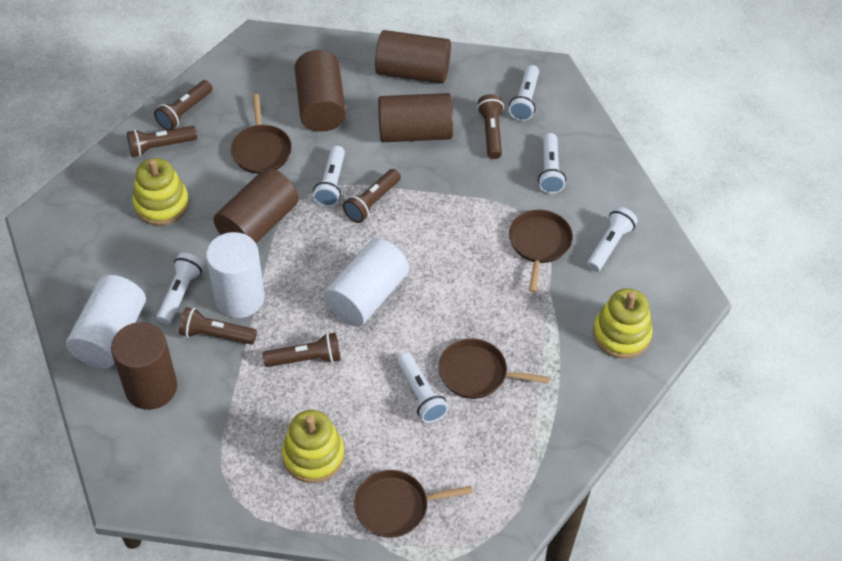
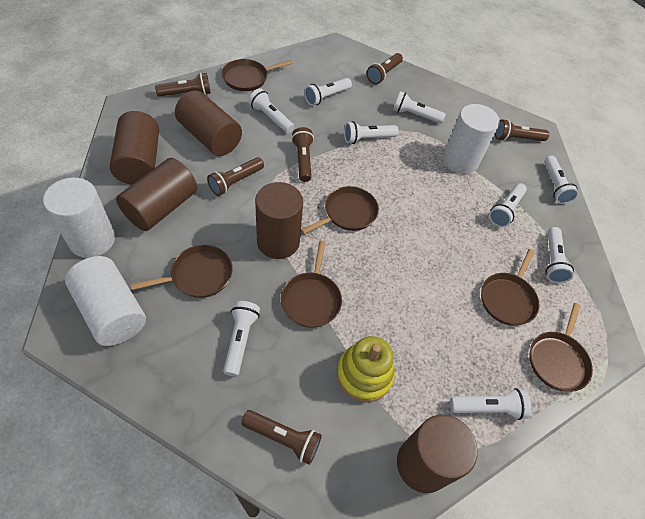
brown pan: 4 -> 6
white flashlight: 6 -> 9
yellow stacking toy: 3 -> 1

